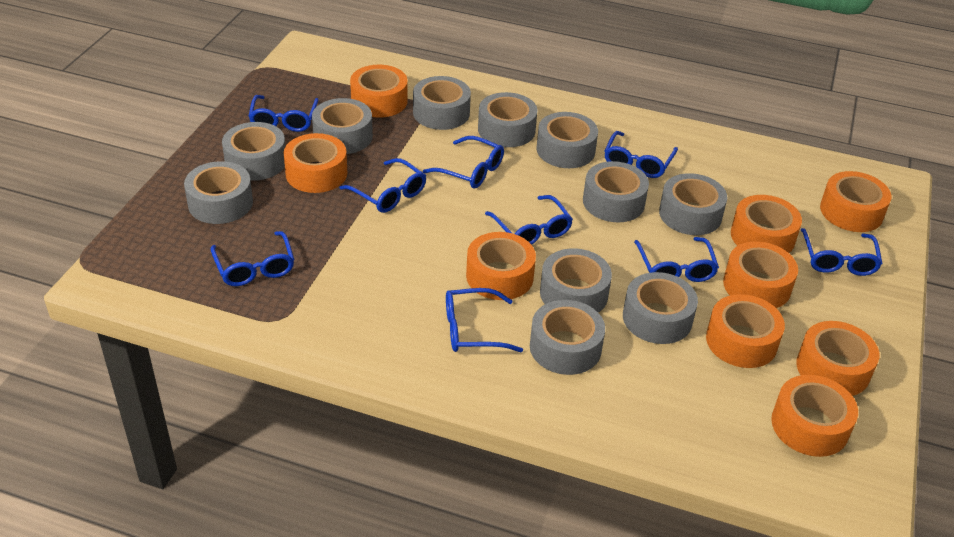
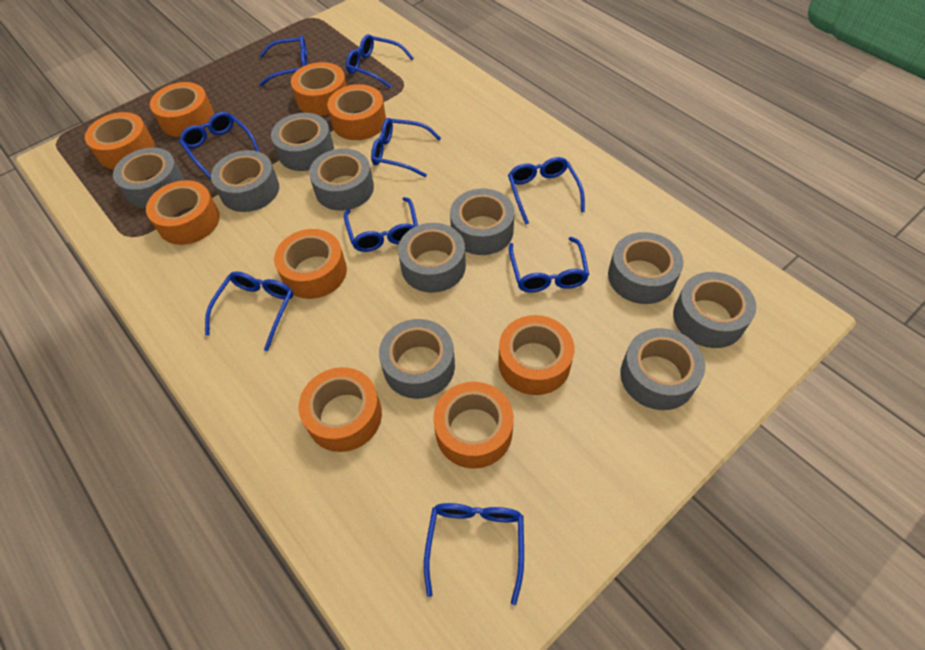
grey tape: 11 -> 10

